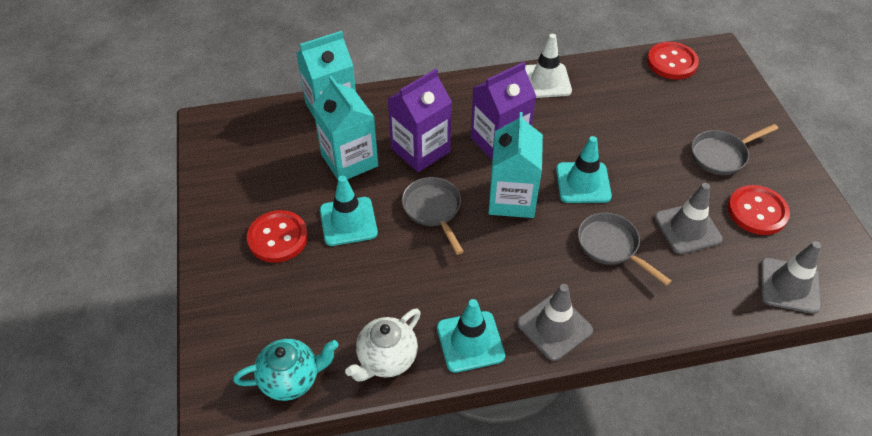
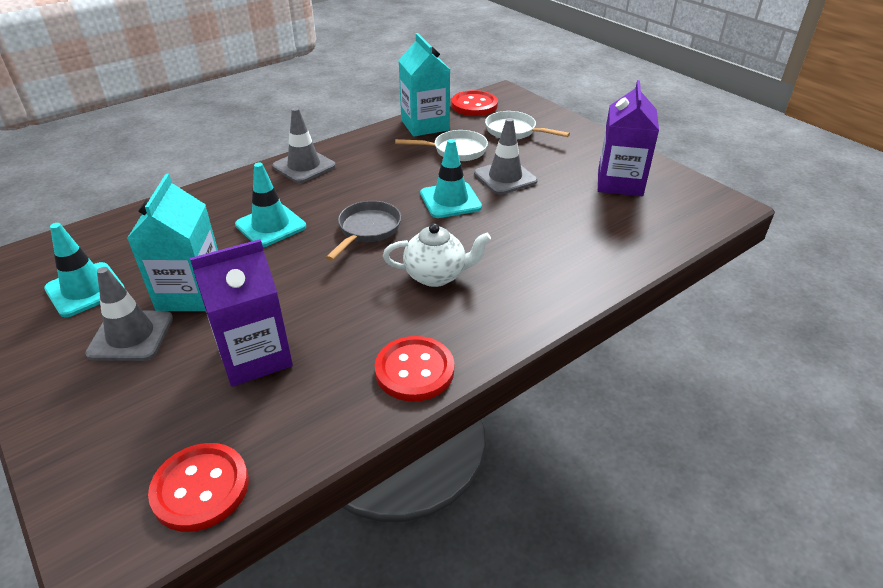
grey pan: 3 -> 1
turquoise carton: 3 -> 2
turquoise teapot: 1 -> 0
white pan: 0 -> 2
white traffic cone: 1 -> 0

